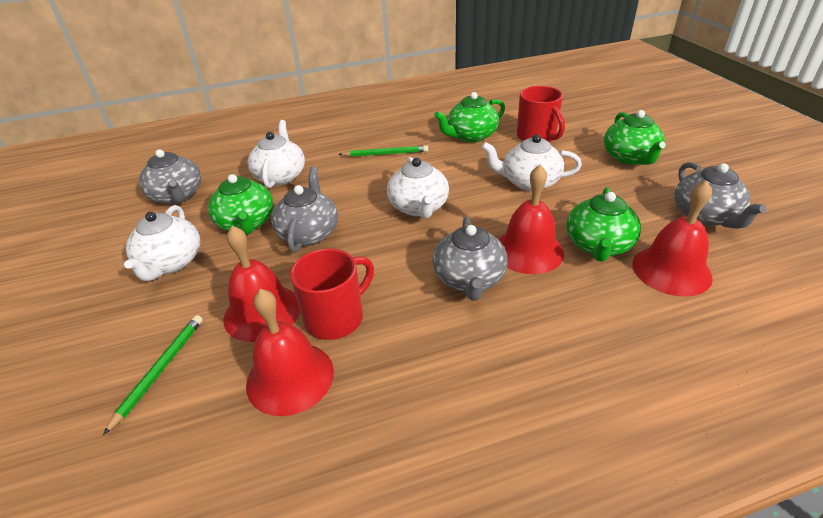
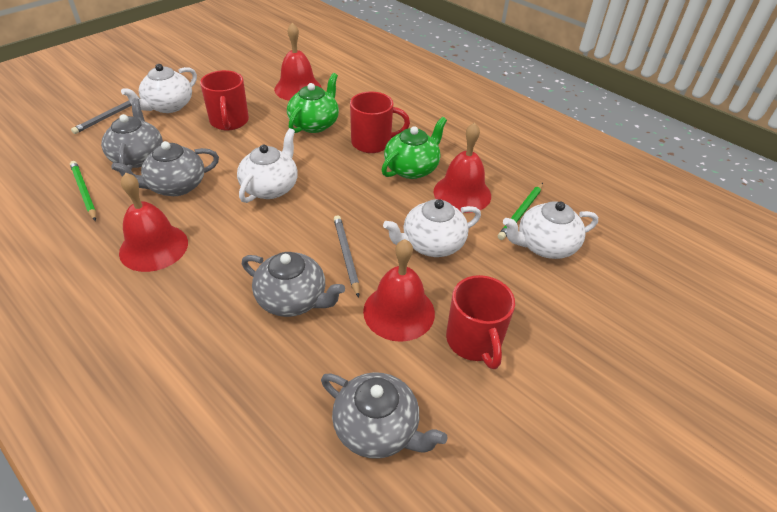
green teapot: 4 -> 2
grey pencil: 0 -> 2
red mug: 2 -> 3

